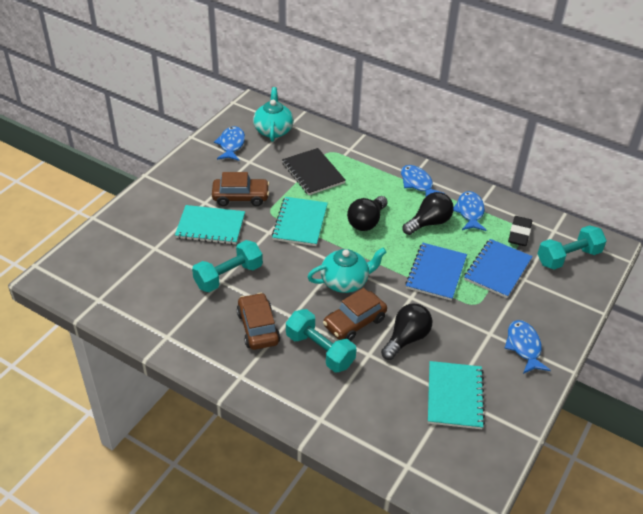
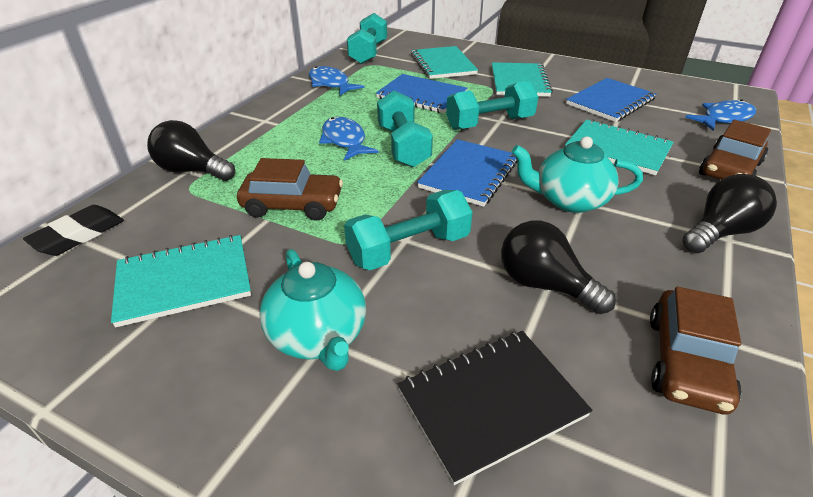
blue fish: 4 -> 3
blue notebook: 2 -> 3
turquoise dumbbell: 3 -> 4
turquoise notebook: 3 -> 4

